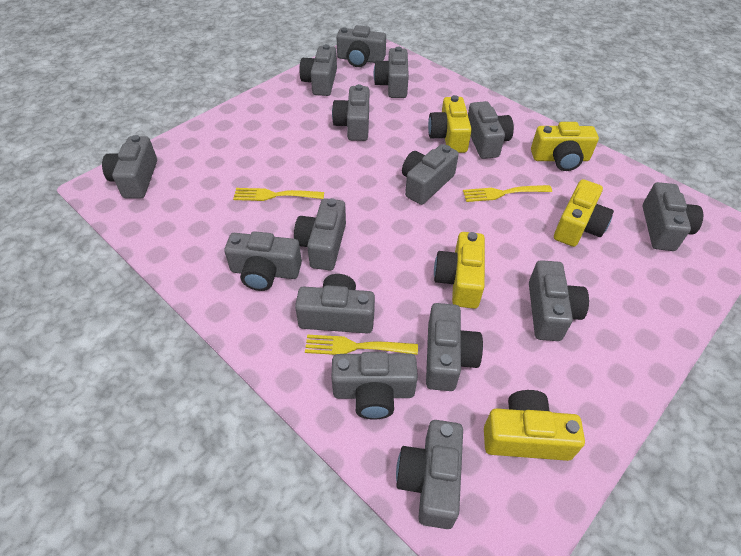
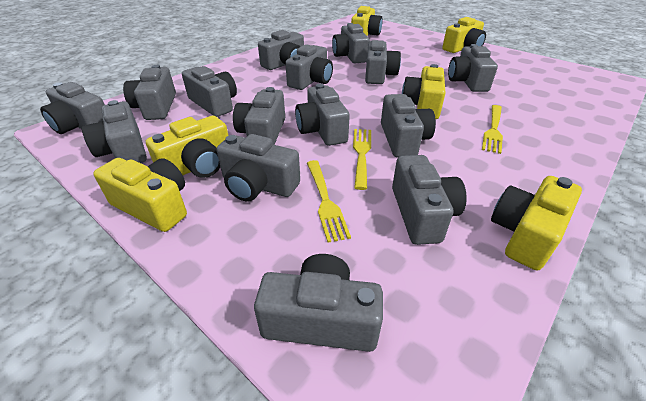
yellow camera: 5 -> 6

